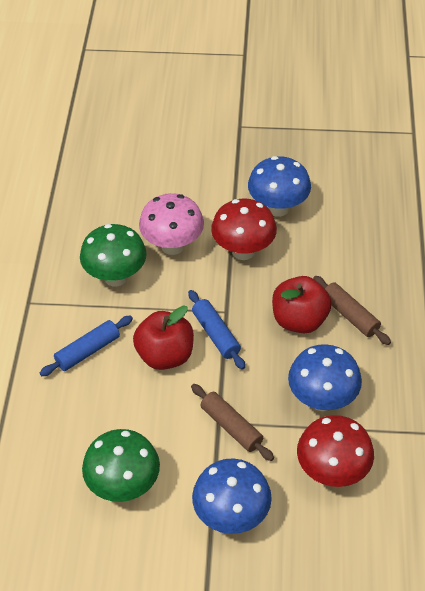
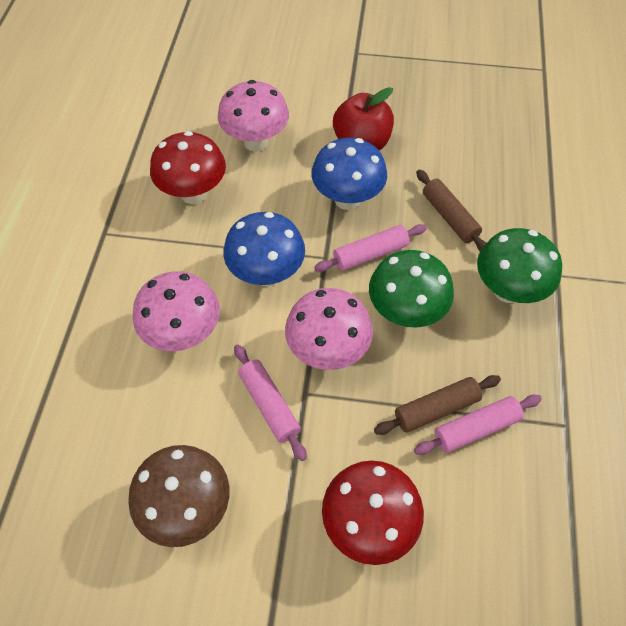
blue mushroom: 3 -> 2
blue rolling pin: 2 -> 0
brown mushroom: 0 -> 1
pink mushroom: 1 -> 3
pink rolling pin: 0 -> 3
red apple: 2 -> 1

